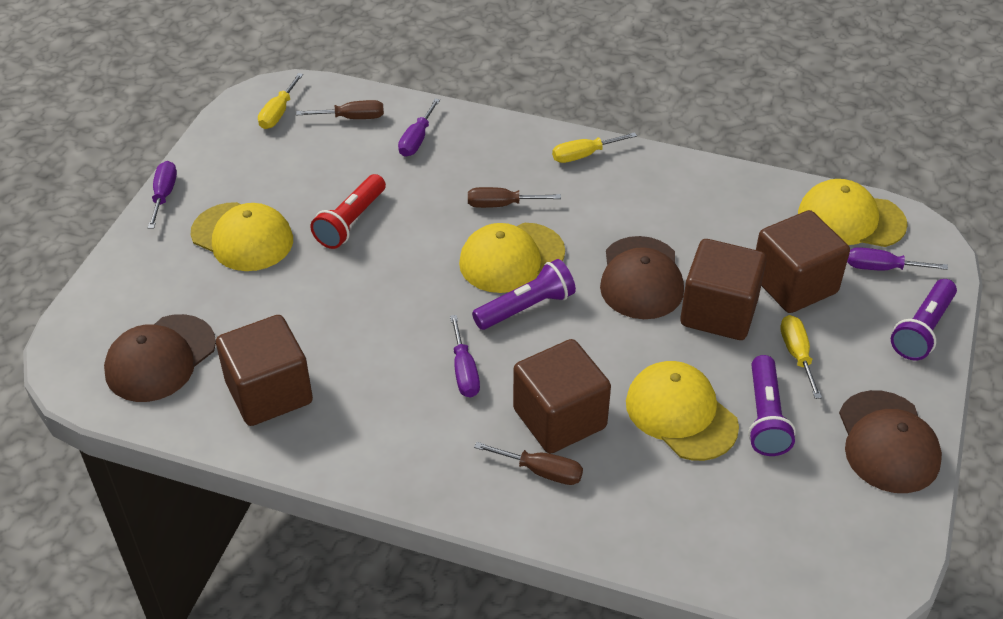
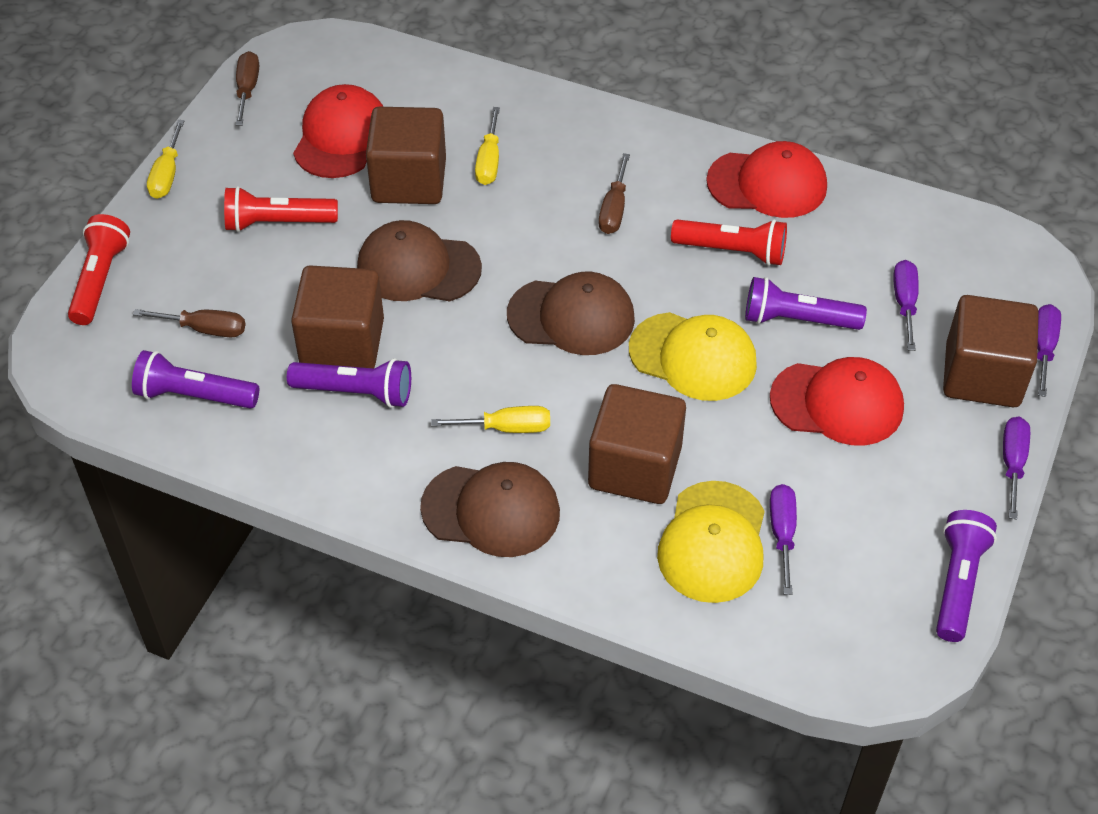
purple flashlight: 3 -> 4
red cap: 0 -> 3
red flashlight: 1 -> 3
yellow cap: 4 -> 2

